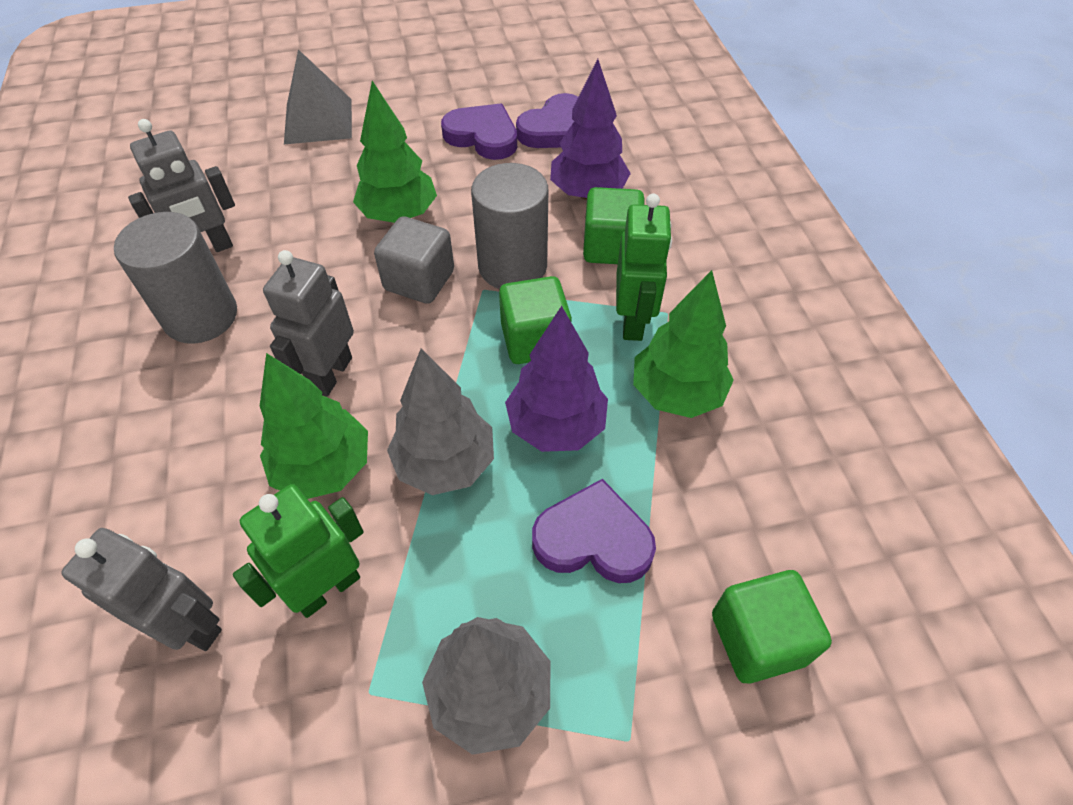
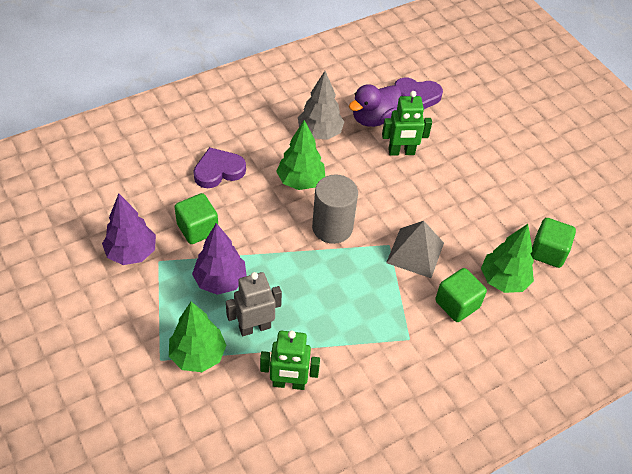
grey cube: 1 -> 0
grey cylinder: 2 -> 1
grey robot: 3 -> 1
grey tree: 2 -> 1
purple duck: 0 -> 1
purple heart: 3 -> 2

